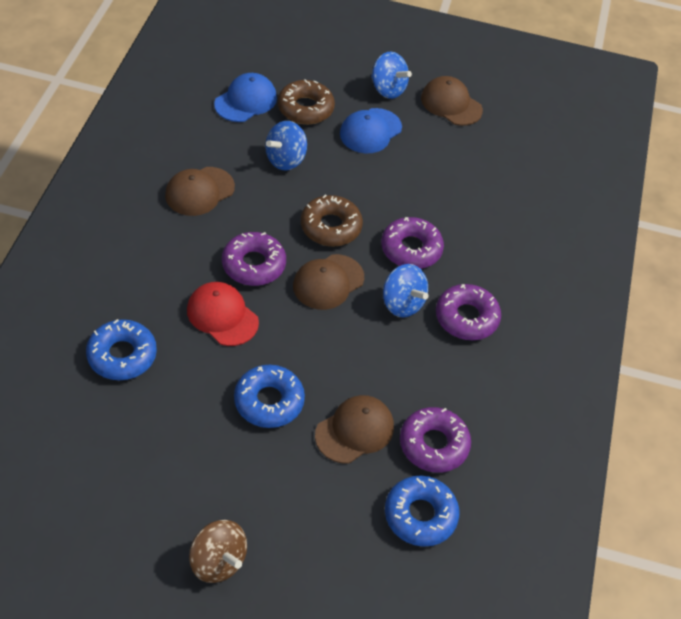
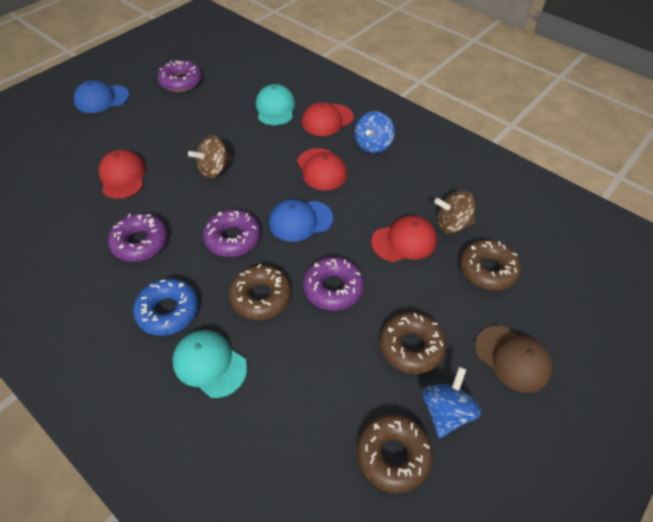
blue donut: 3 -> 1
blue spinning top: 3 -> 2
brown cap: 4 -> 1
brown donut: 2 -> 4
brown spinning top: 1 -> 2
red cap: 1 -> 4
turquoise cap: 0 -> 2

